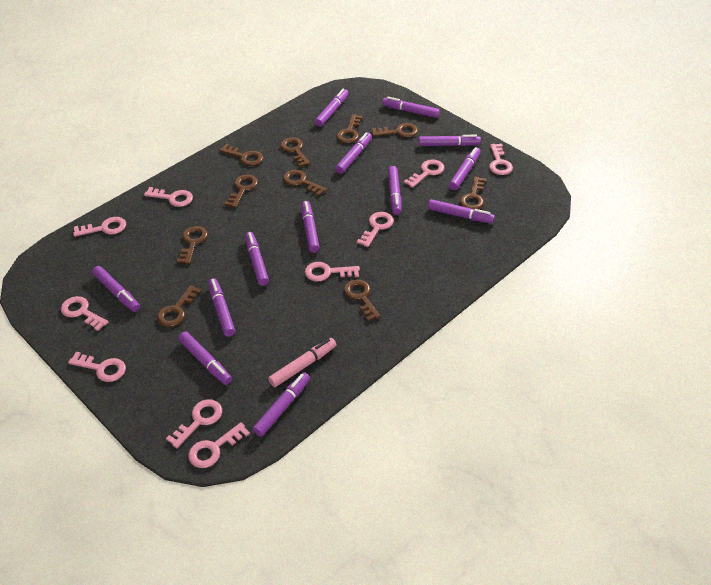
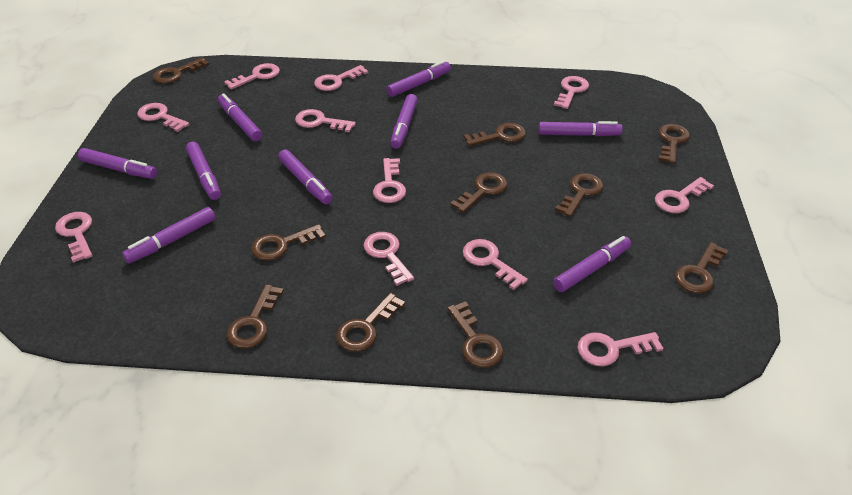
pink key: 10 -> 11
pink marker: 1 -> 0
purple marker: 13 -> 9

